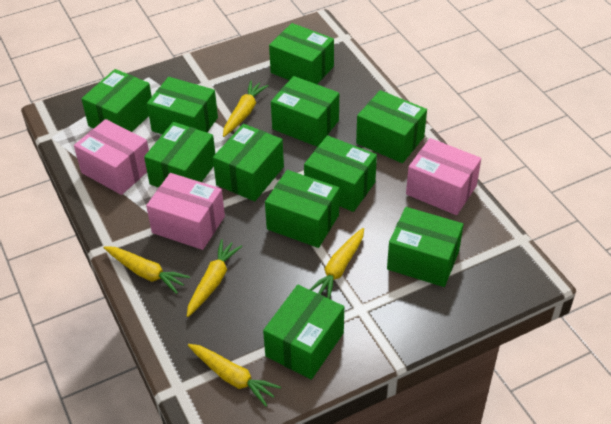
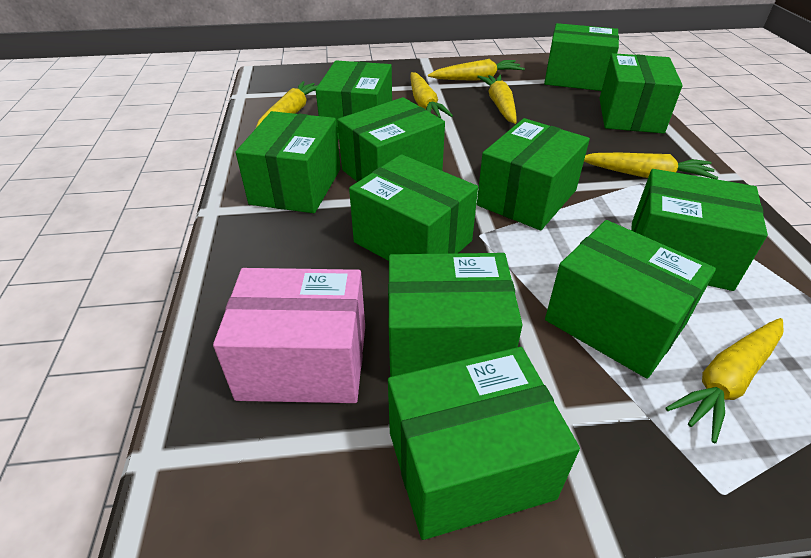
pink box: 3 -> 1
yellow carrot: 5 -> 6

